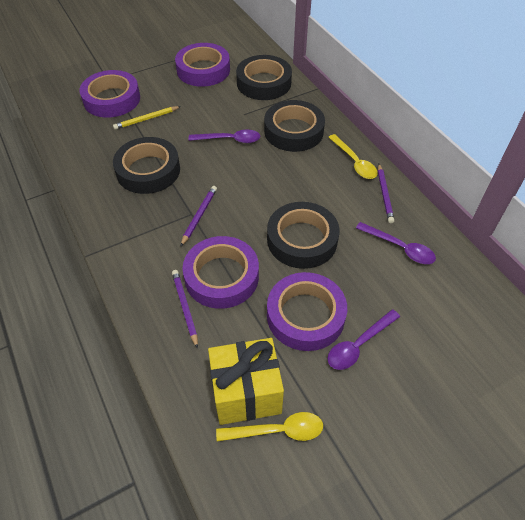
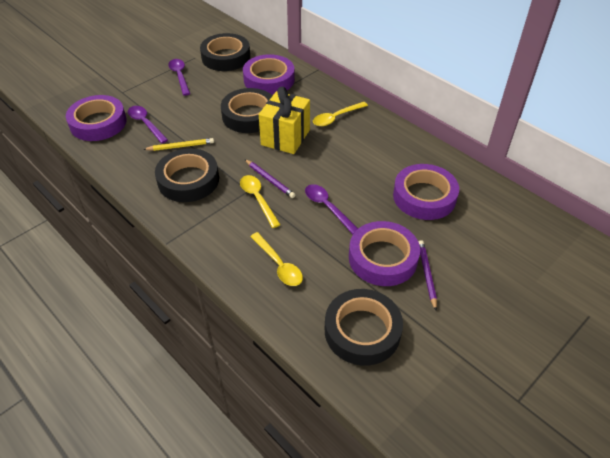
purple pencil: 3 -> 2
yellow spoon: 2 -> 3

